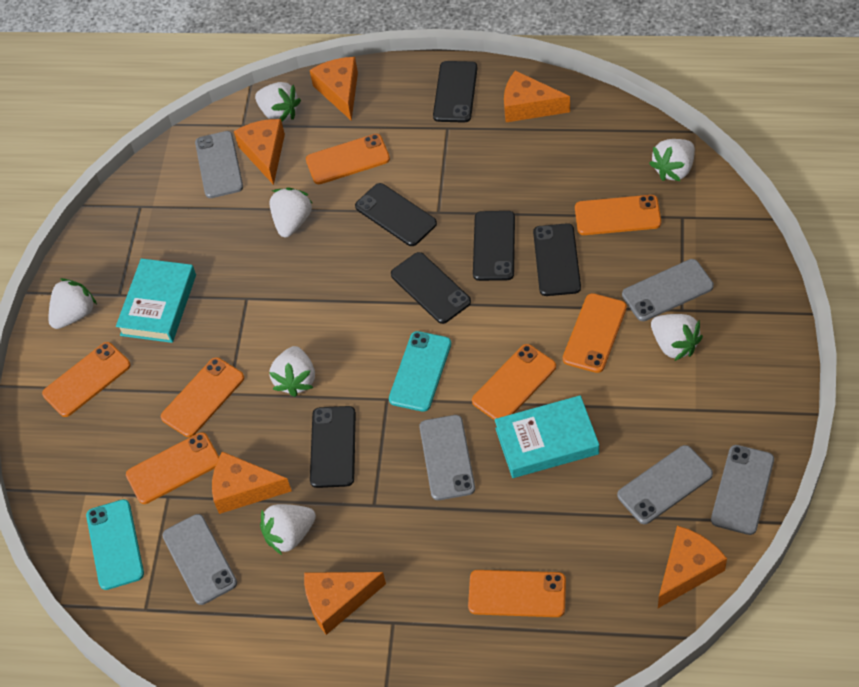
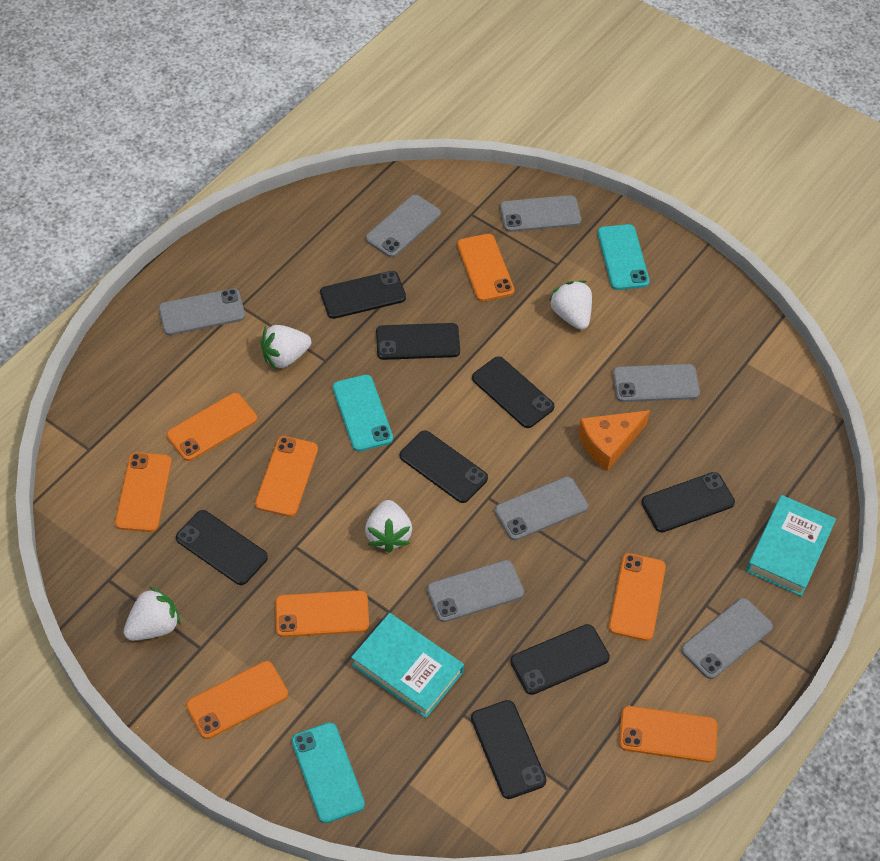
black phone: 6 -> 8
grey phone: 6 -> 7
orange cheese: 6 -> 1
turquoise phone: 2 -> 3
white strawberry: 7 -> 4

